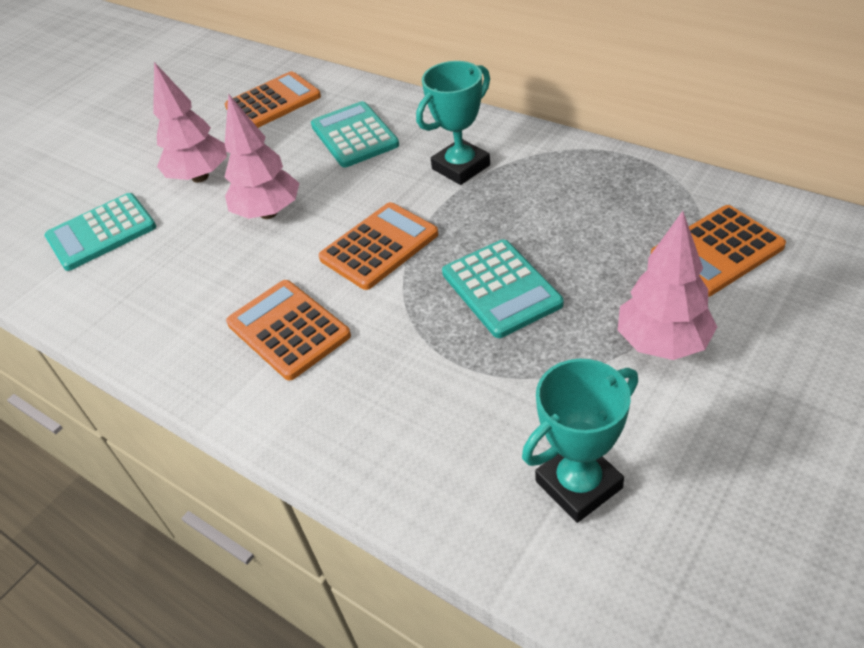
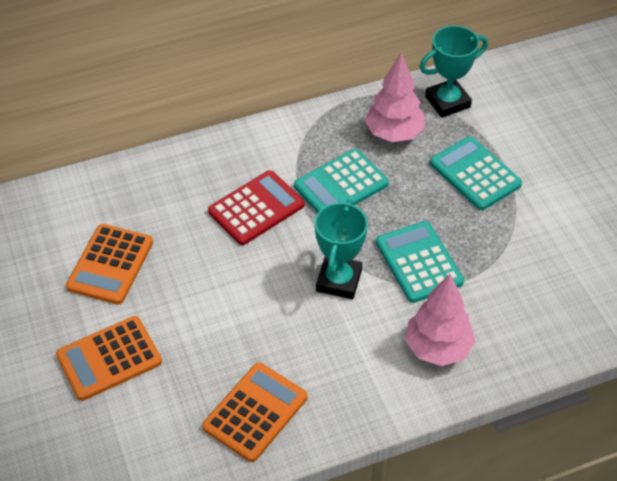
orange calculator: 4 -> 3
pink tree: 3 -> 2
red calculator: 0 -> 1

